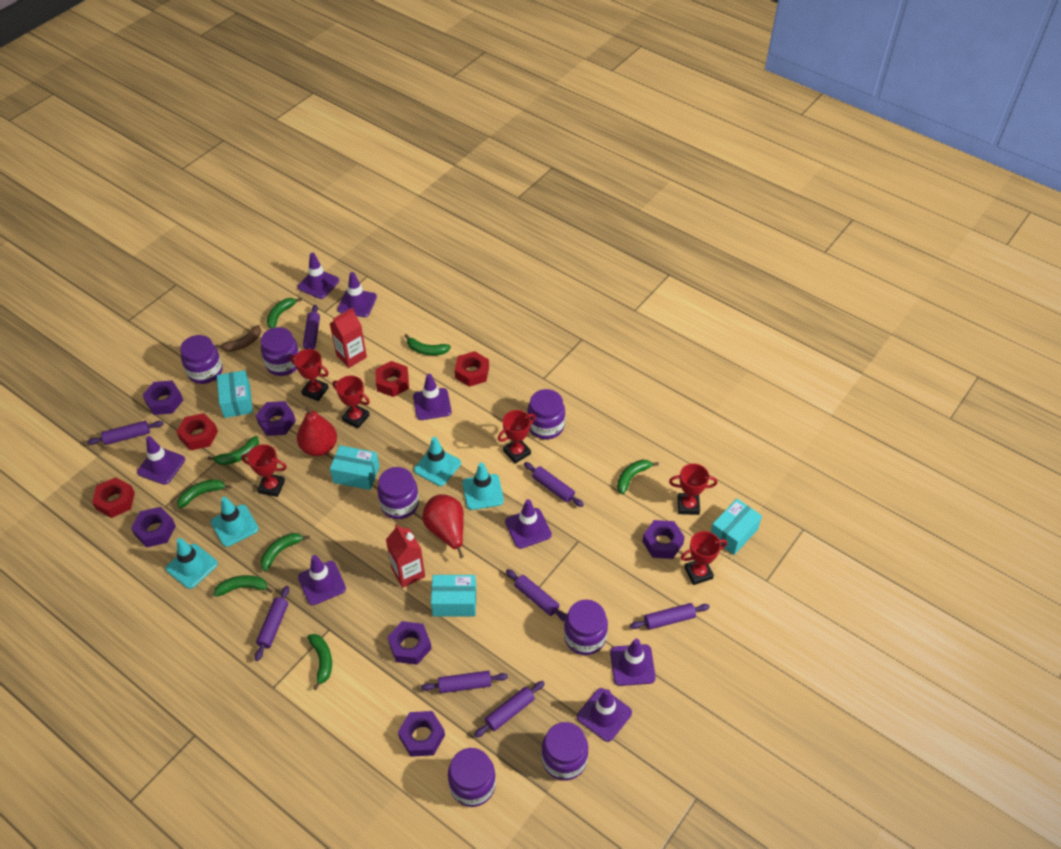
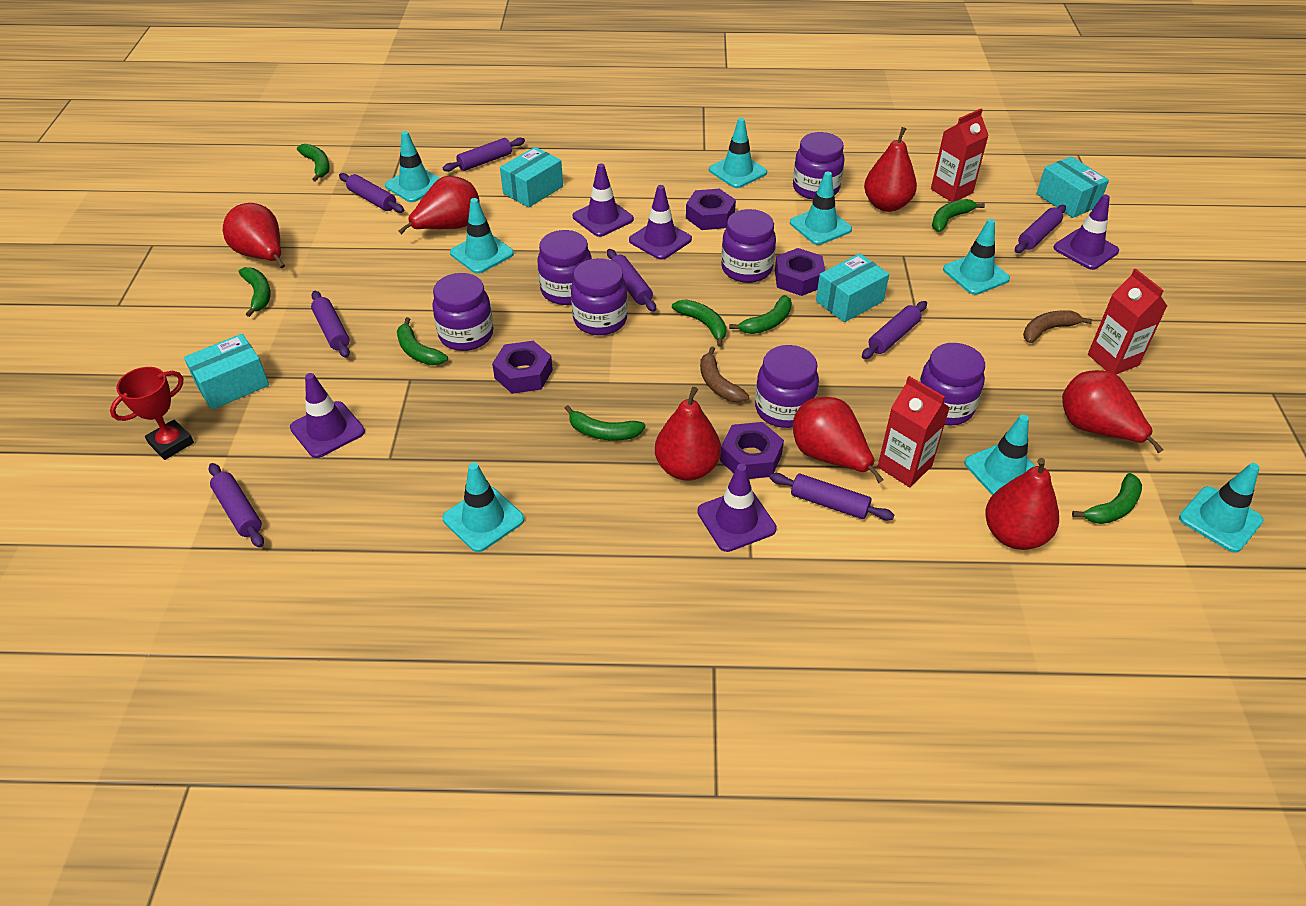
brown banana: 1 -> 2
purple nut: 6 -> 4
purple traffic cone: 8 -> 5
red carton: 2 -> 3
red nut: 4 -> 0
red pear: 2 -> 7
red trophy: 6 -> 1
turquoise traffic cone: 4 -> 8

